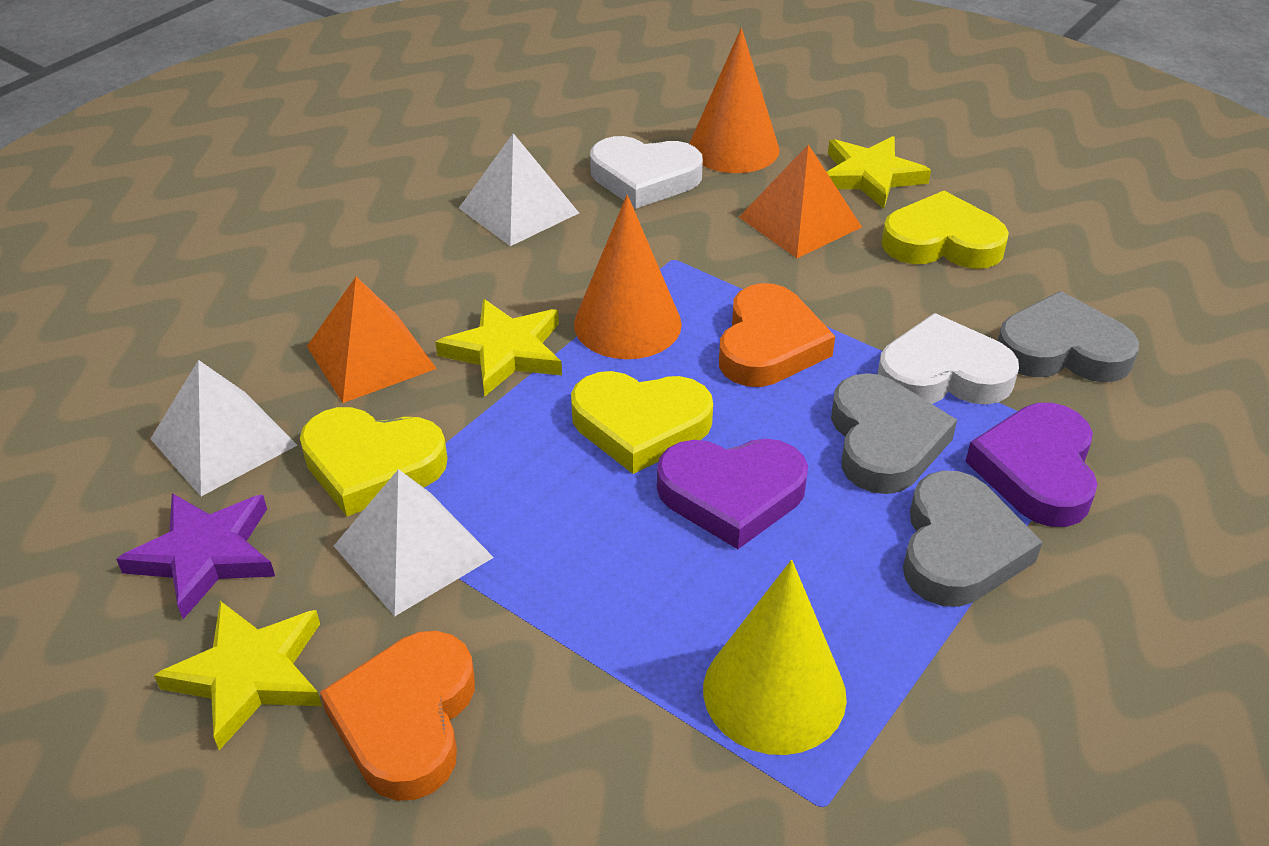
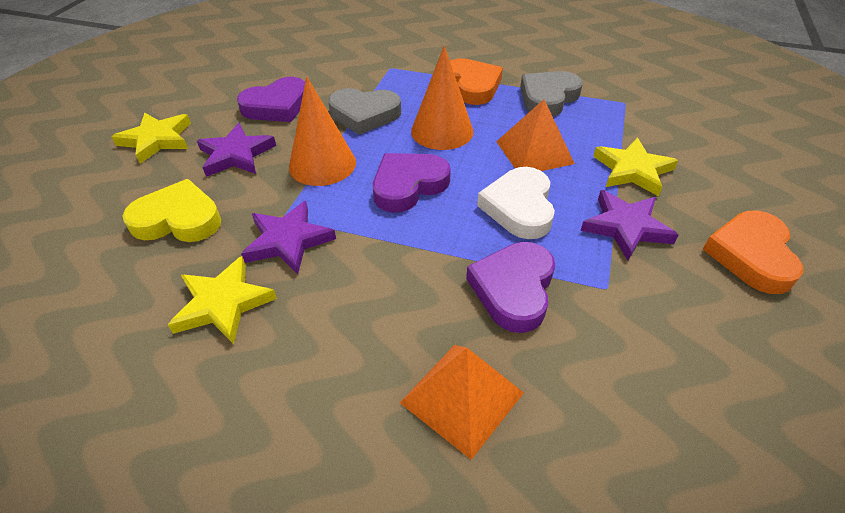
grey heart: 3 -> 2
purple heart: 2 -> 3
purple star: 1 -> 3
white heart: 2 -> 1
white pyramid: 3 -> 0
yellow cone: 1 -> 0
yellow heart: 3 -> 1

